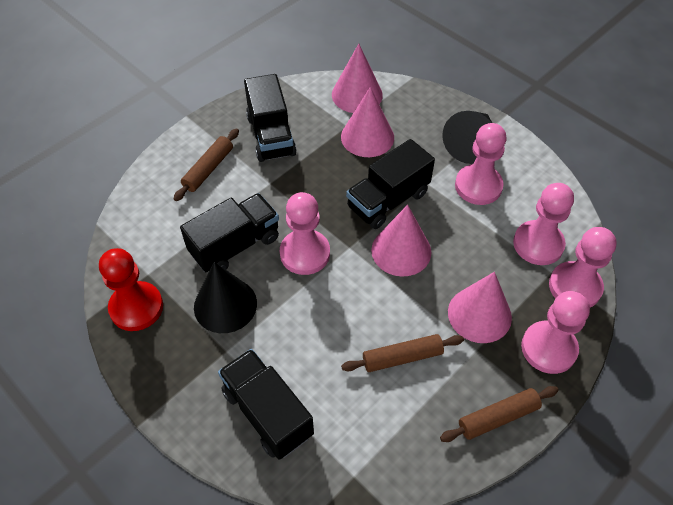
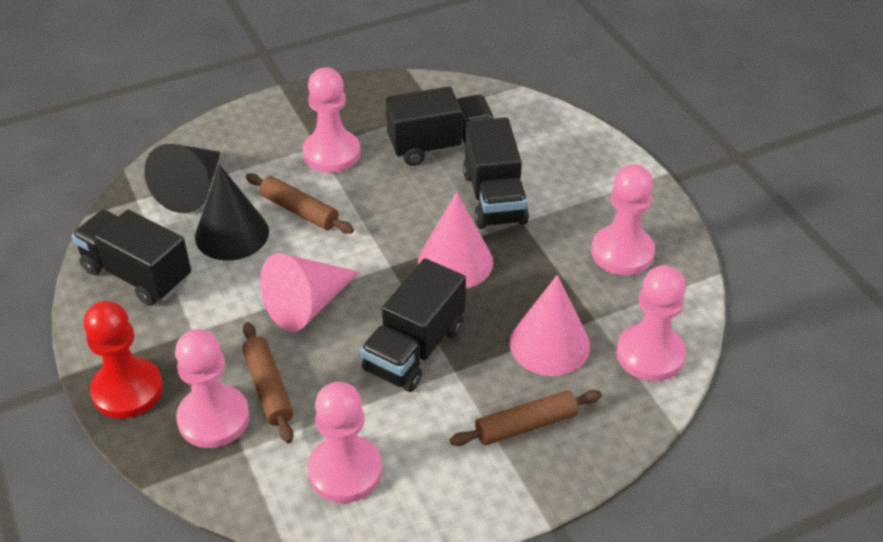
pink cone: 4 -> 3

